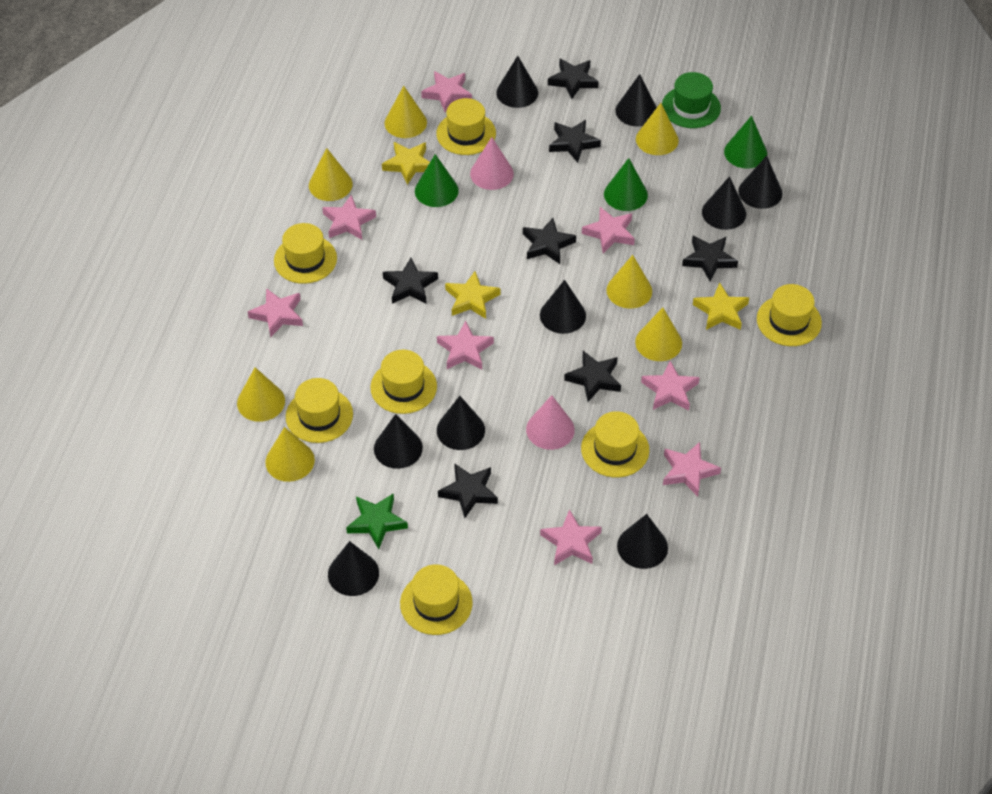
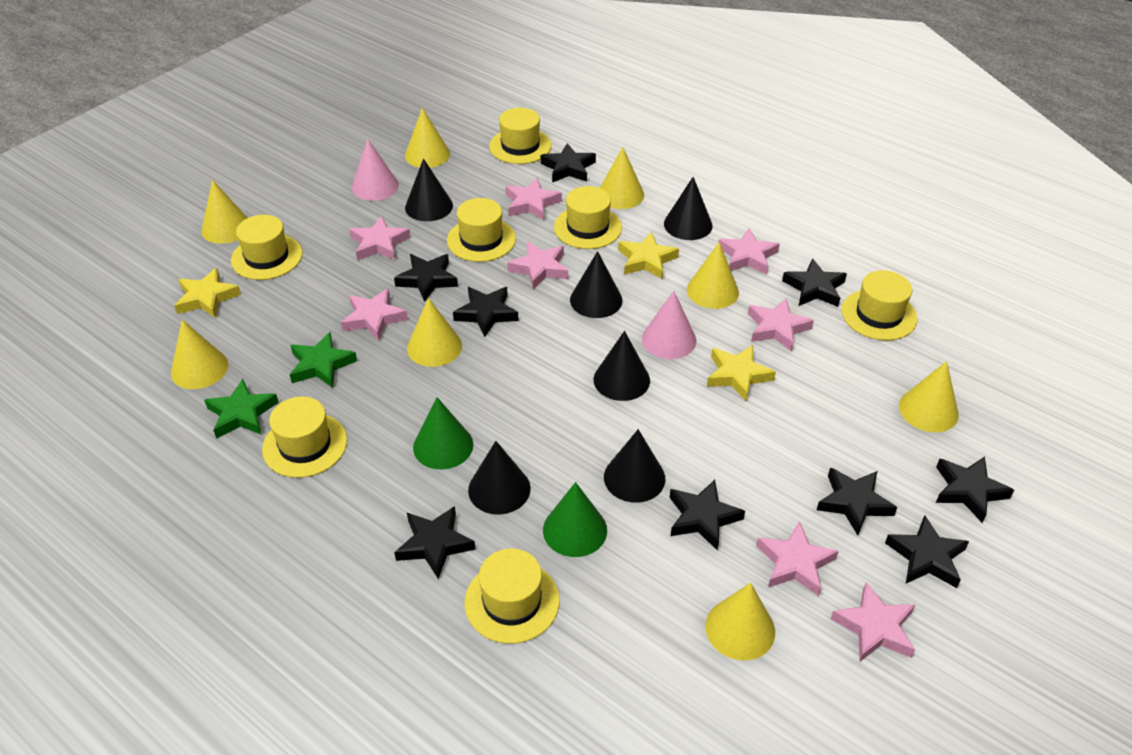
black cone: 9 -> 6
black star: 7 -> 9
green cone: 3 -> 2
green hat: 1 -> 0
green star: 1 -> 2
yellow cone: 7 -> 8

